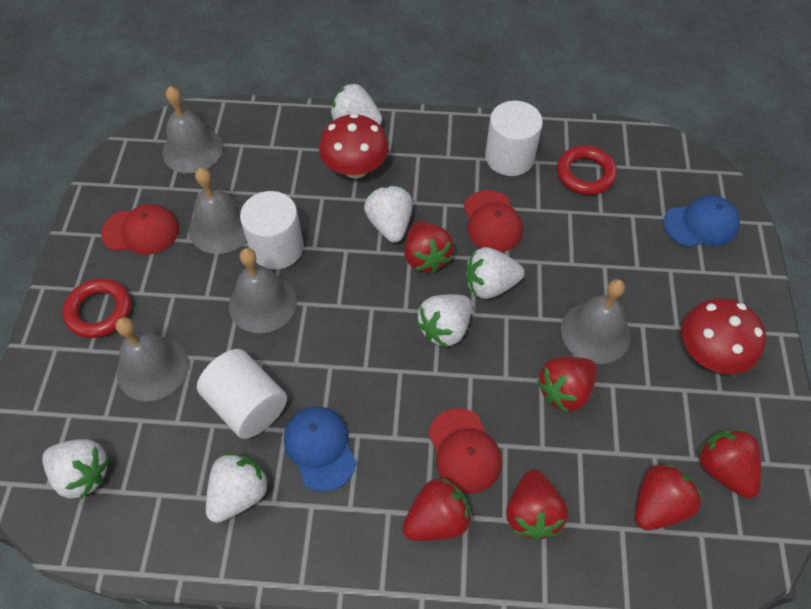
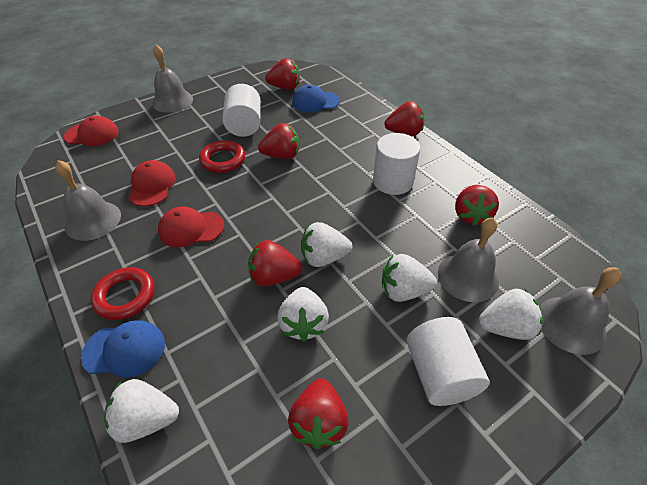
grey bell: 5 -> 4
red mushroom: 2 -> 0
white strawberry: 6 -> 5

